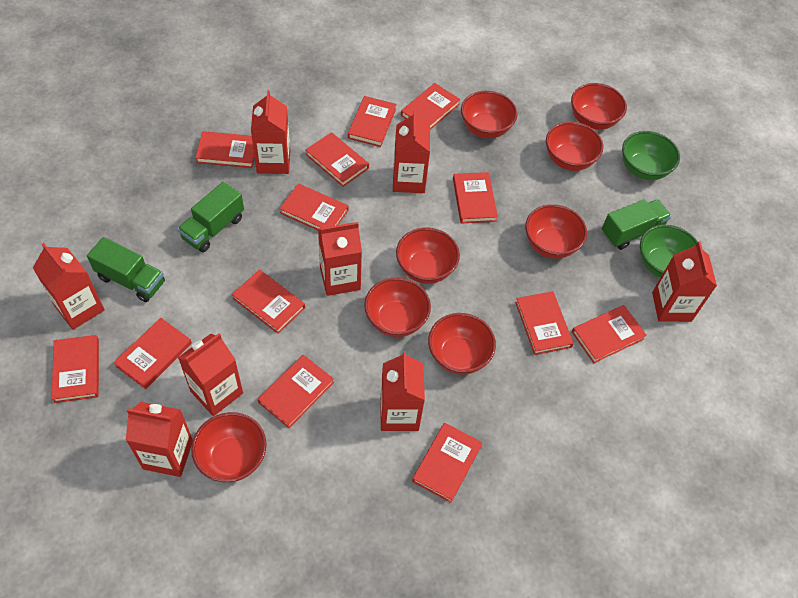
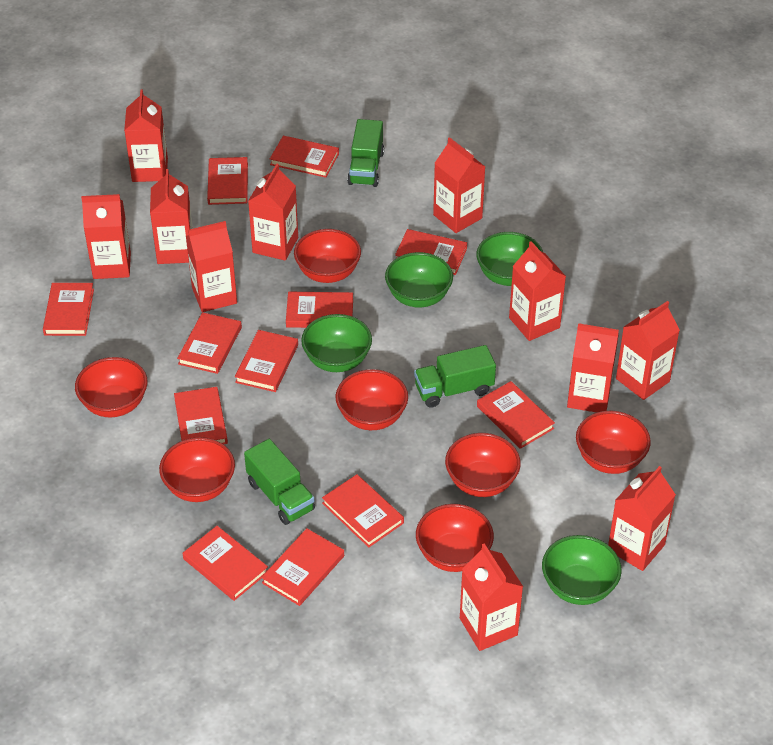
green bowl: 2 -> 4
red book: 13 -> 12
red bowl: 8 -> 7
red carton: 8 -> 11

